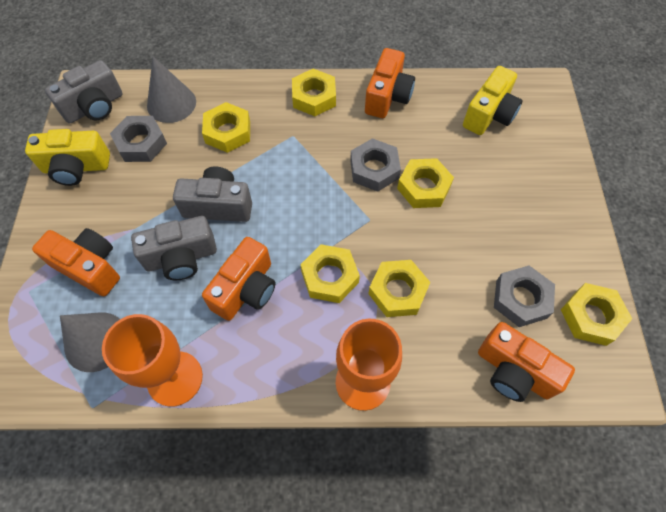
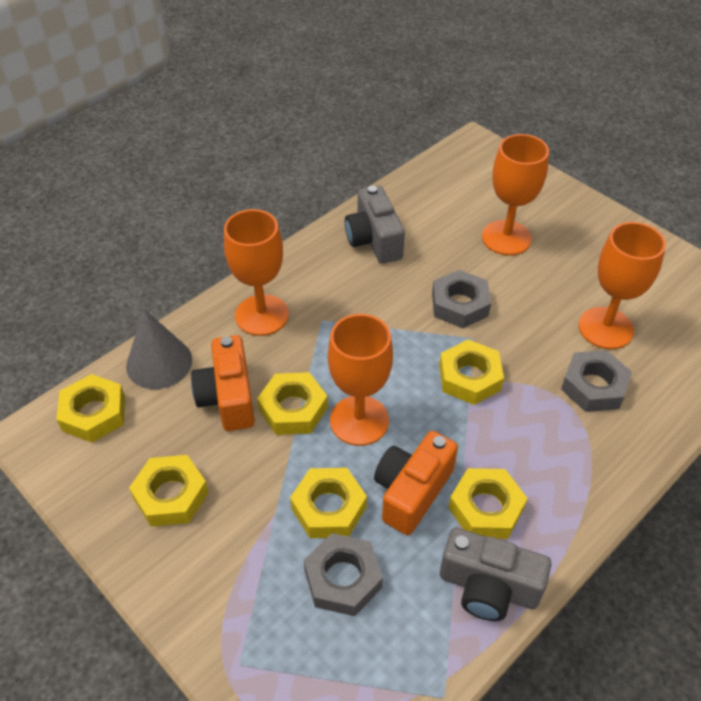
grey camera: 3 -> 2
grey cone: 2 -> 1
orange camera: 4 -> 2
orange goblet: 2 -> 4
yellow camera: 2 -> 0

